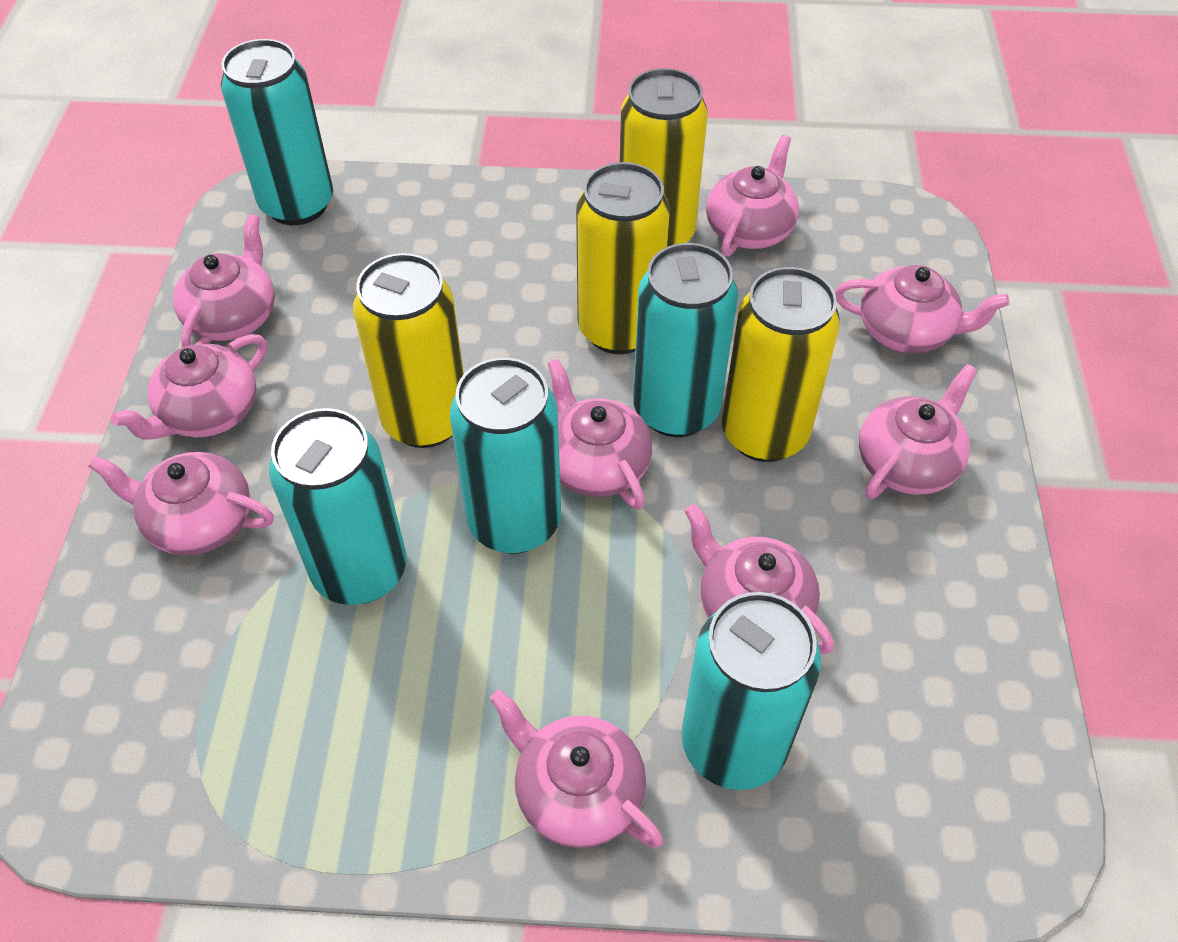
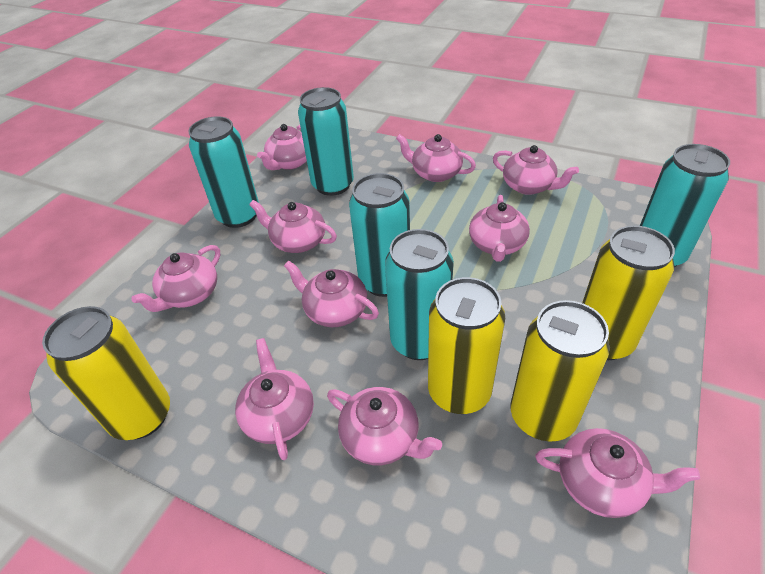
pink teapot: 9 -> 10

